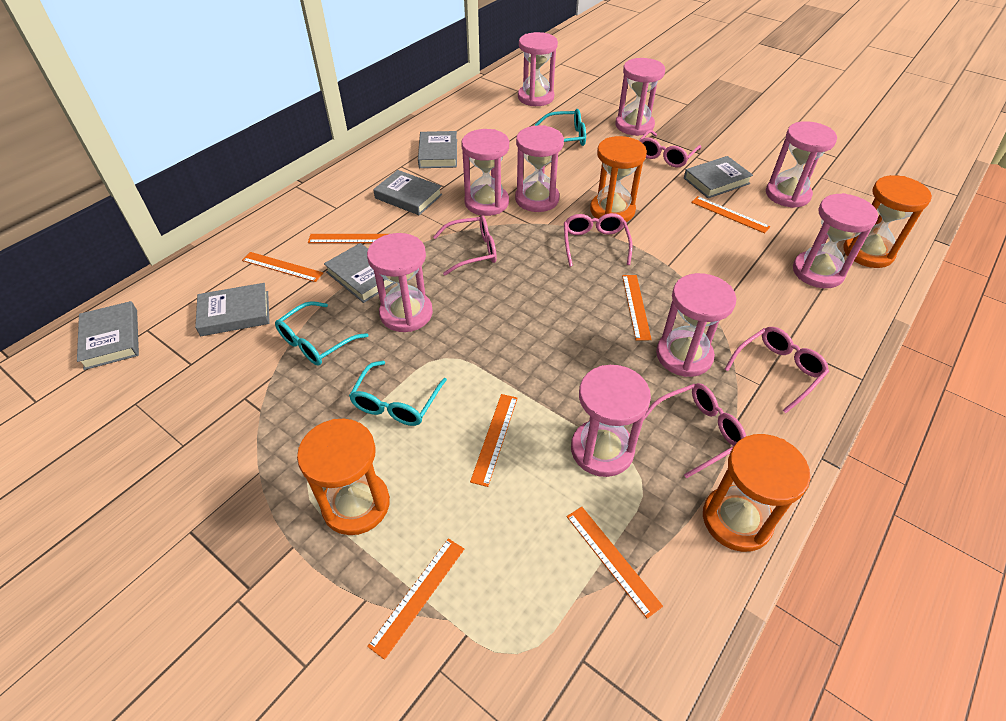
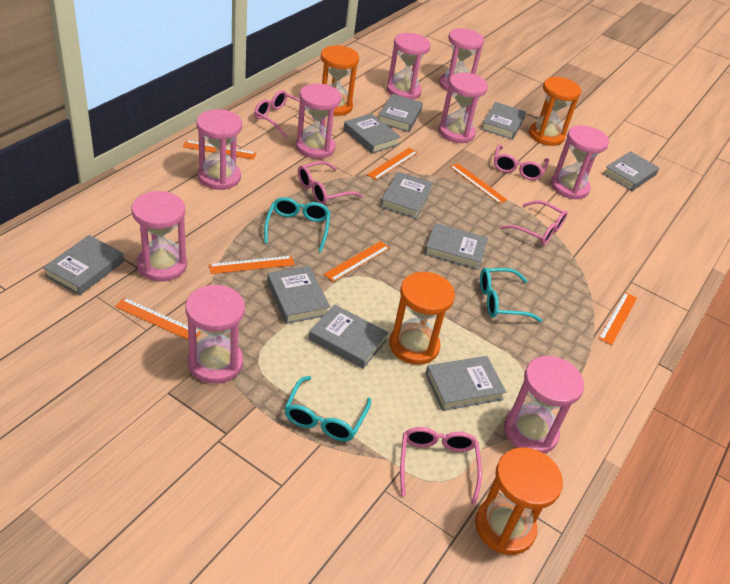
grey book: 6 -> 10

